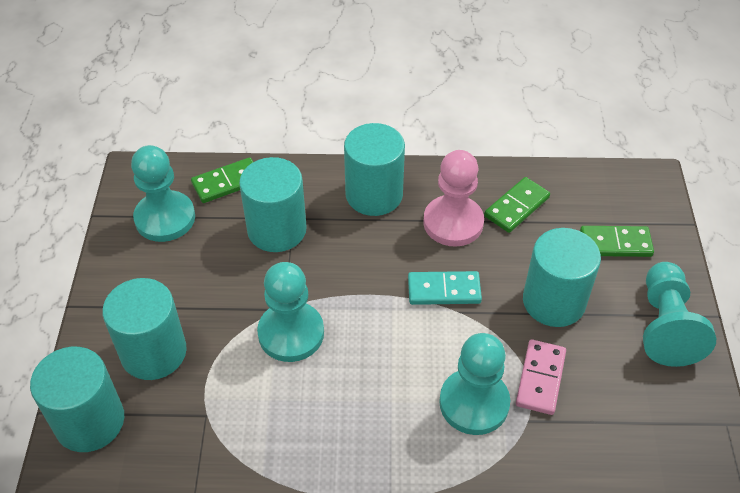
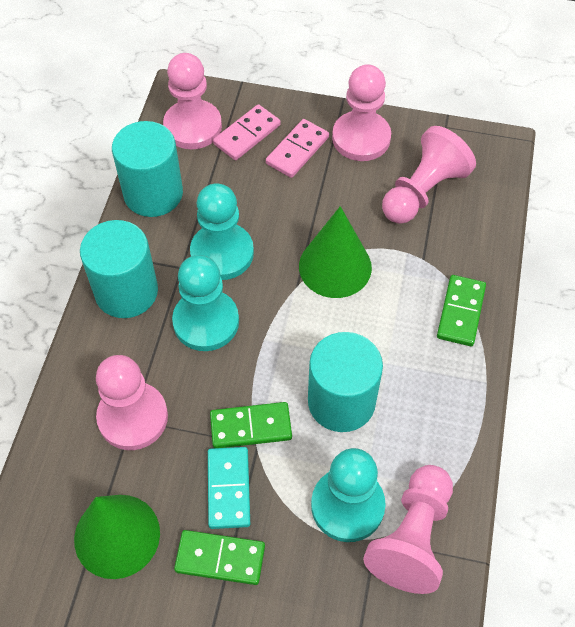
green cone: 0 -> 2
pink domino: 1 -> 2
pink pawn: 1 -> 5
turquoise cylinder: 5 -> 3
turquoise pawn: 4 -> 3

